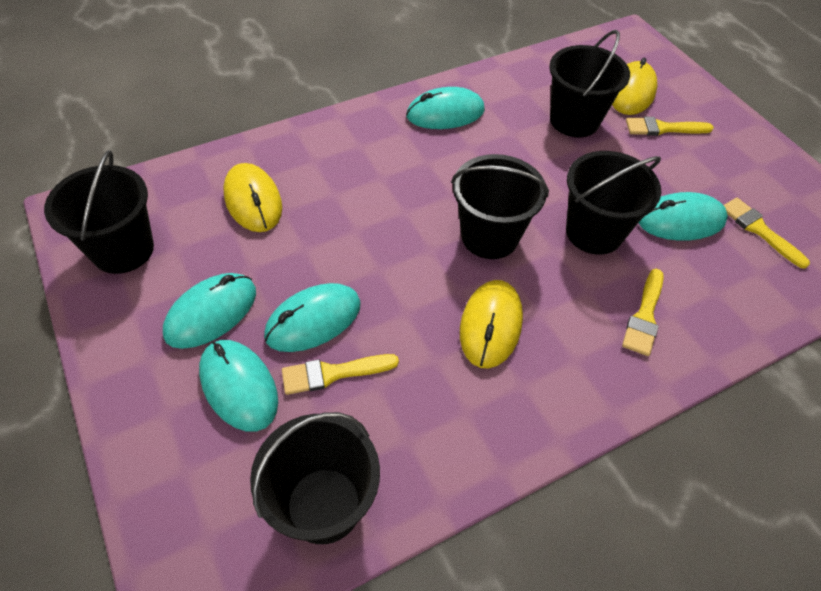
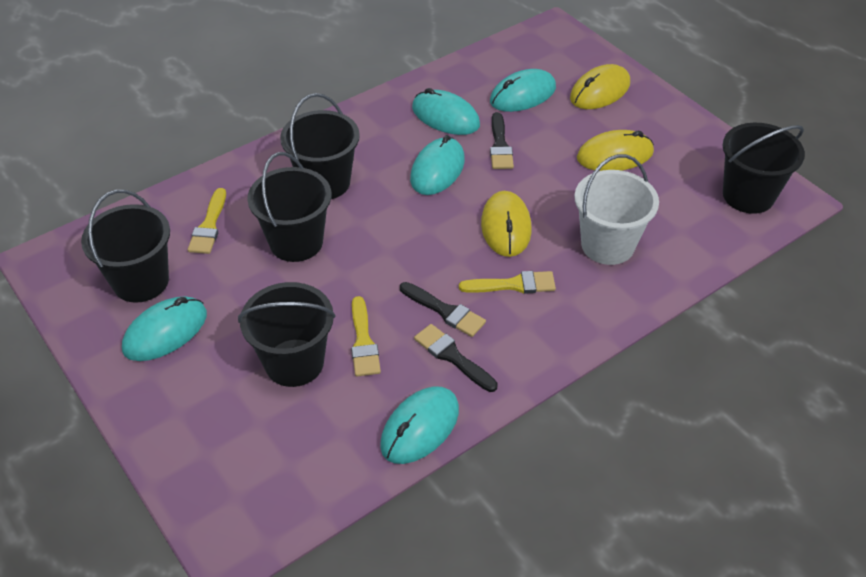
black brush: 0 -> 3
white bucket: 0 -> 1
yellow brush: 4 -> 3

